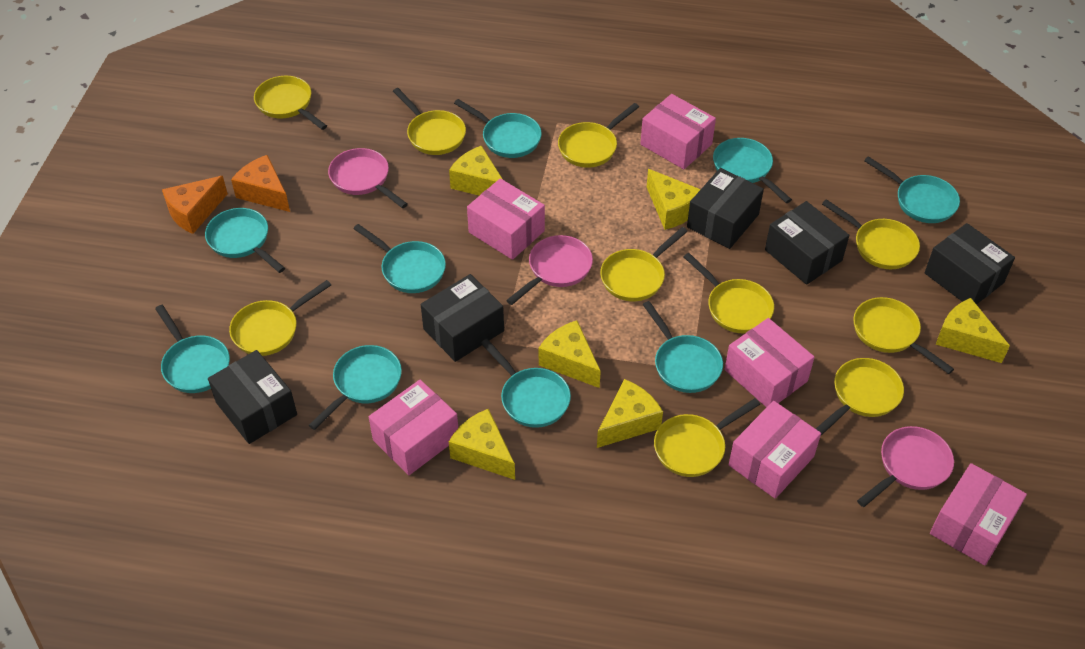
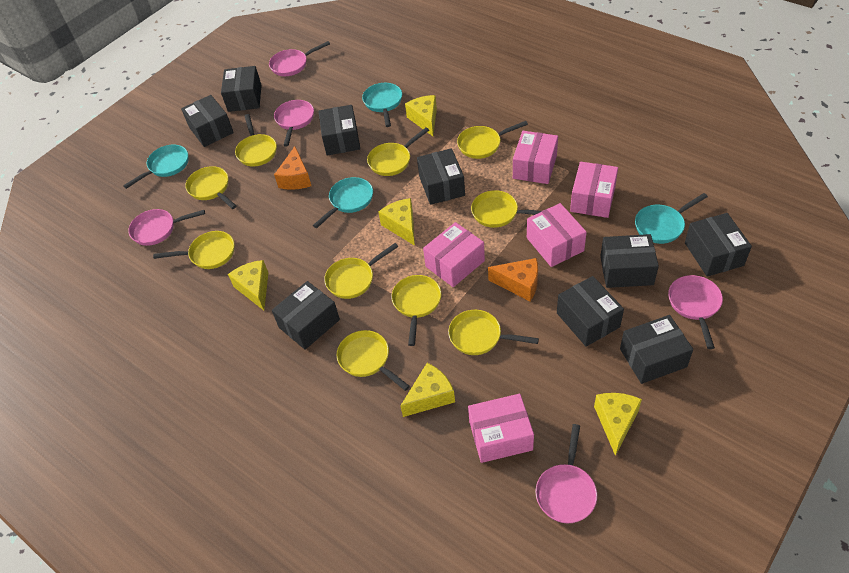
black box: 5 -> 9
pink box: 6 -> 5
pink pan: 3 -> 5
turquoise pan: 9 -> 4
yellow cheese: 6 -> 5

